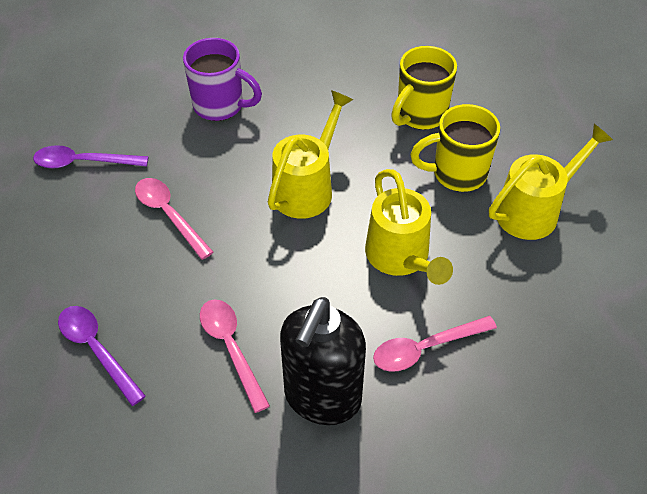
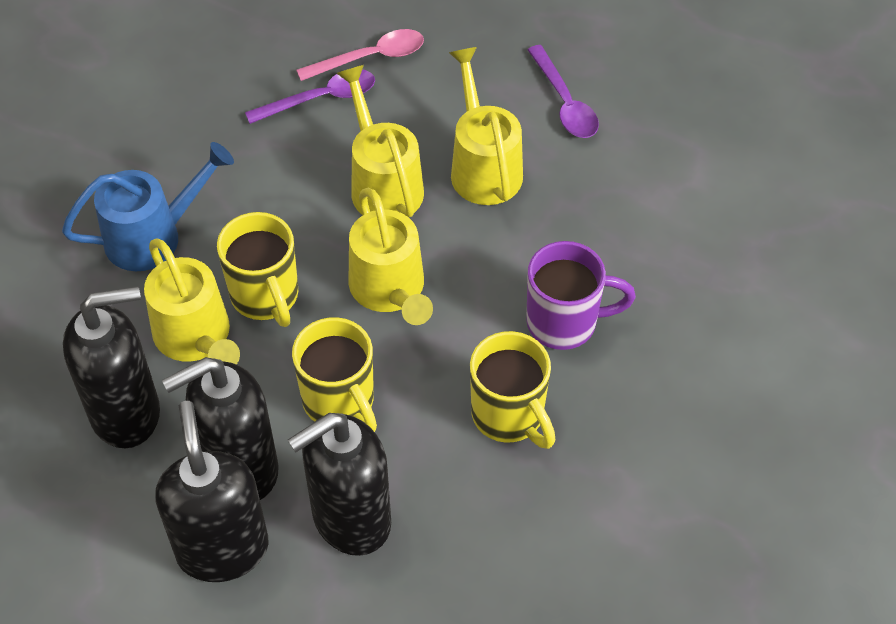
black soap dispenser: 1 -> 4
blue watering can: 0 -> 1
pink spoon: 3 -> 1
yellow mug: 2 -> 3
yellow watering can: 3 -> 4

